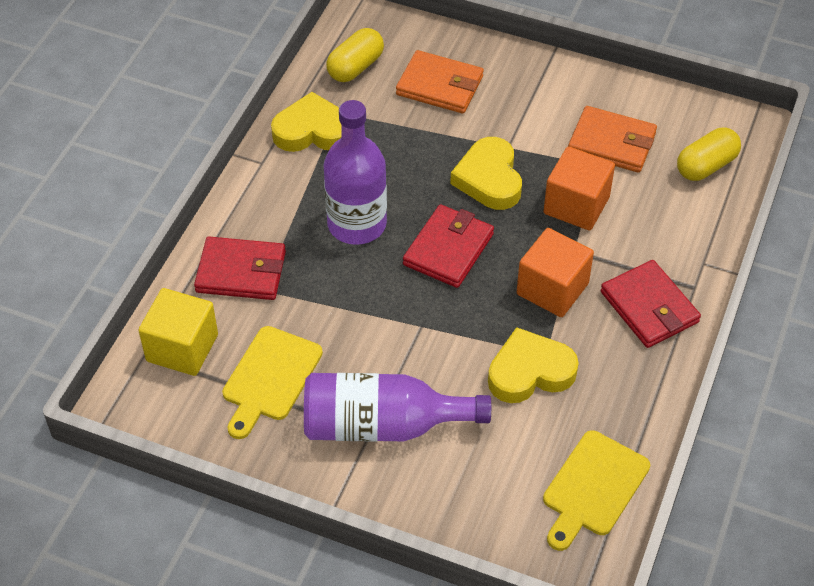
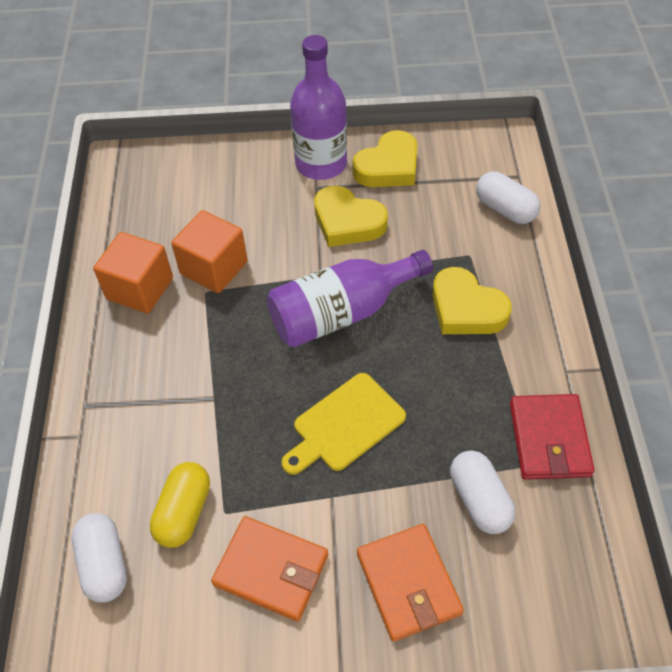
red wallet: 3 -> 1
white capsule: 0 -> 3
yellow capsule: 2 -> 1
yellow cube: 1 -> 0
yellow cutting board: 2 -> 1

